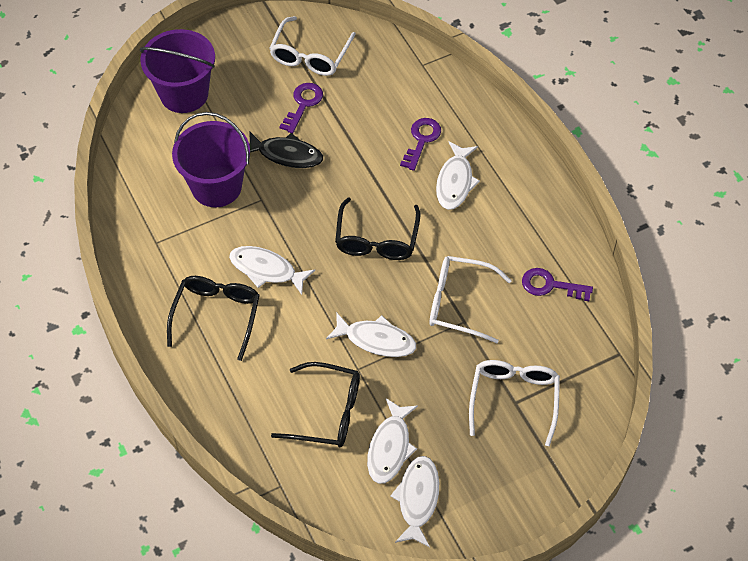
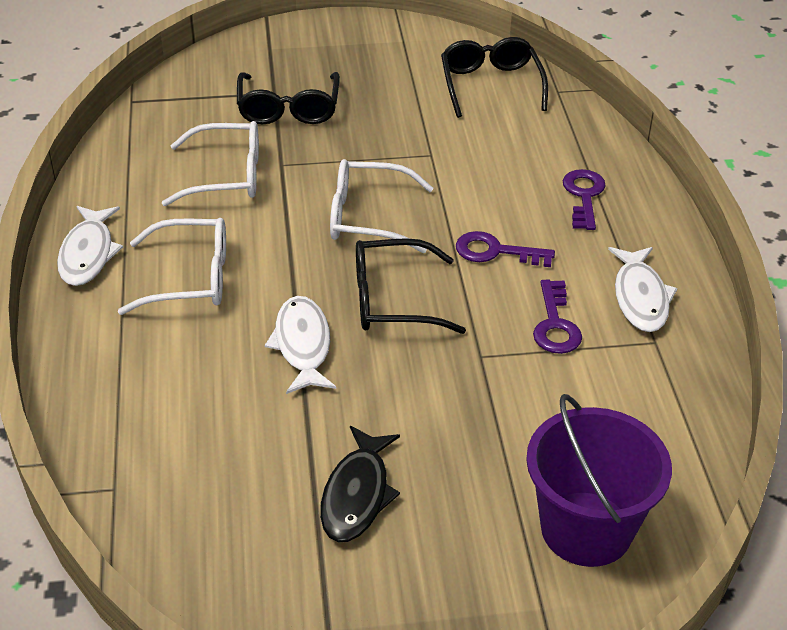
purple bucket: 2 -> 1
white fish: 5 -> 3

